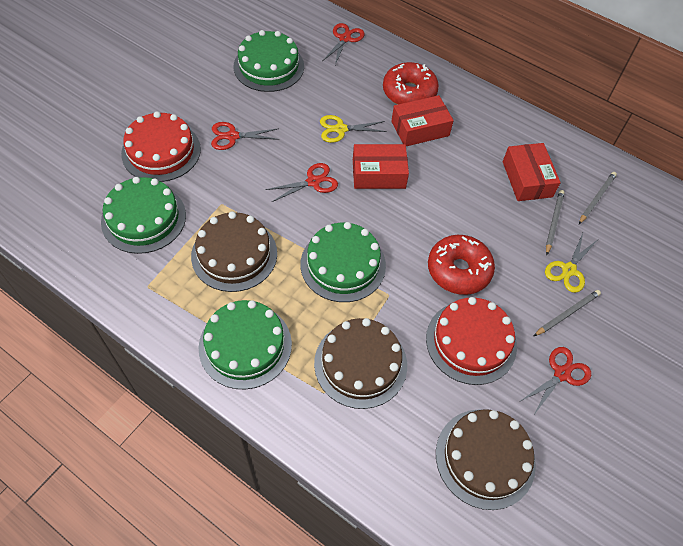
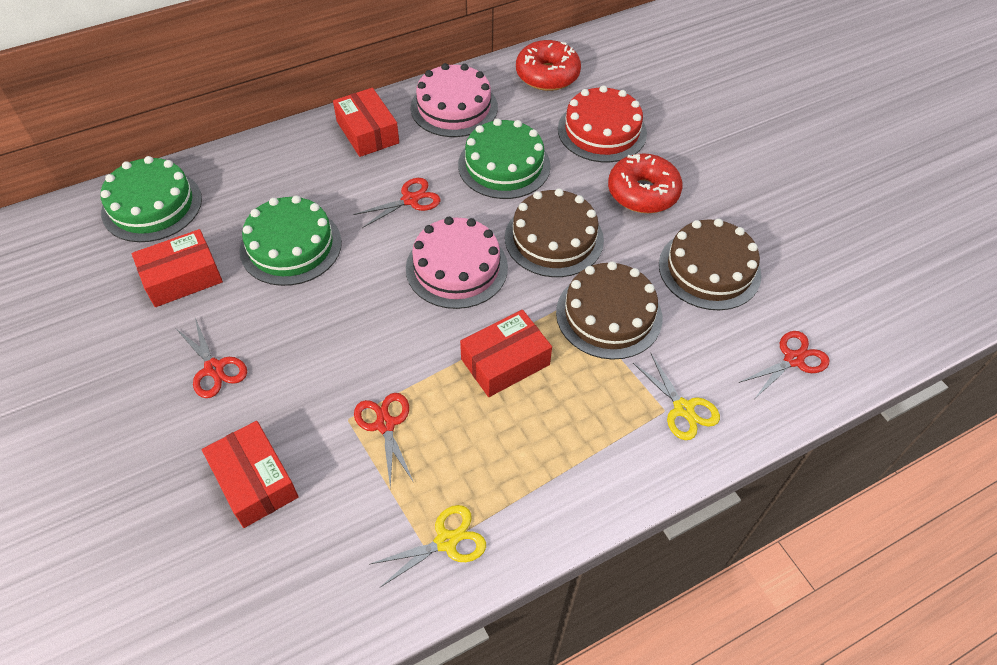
green cake: 4 -> 3
grey pencil: 3 -> 0
pink cake: 0 -> 2
red box: 3 -> 4
red cake: 2 -> 1

